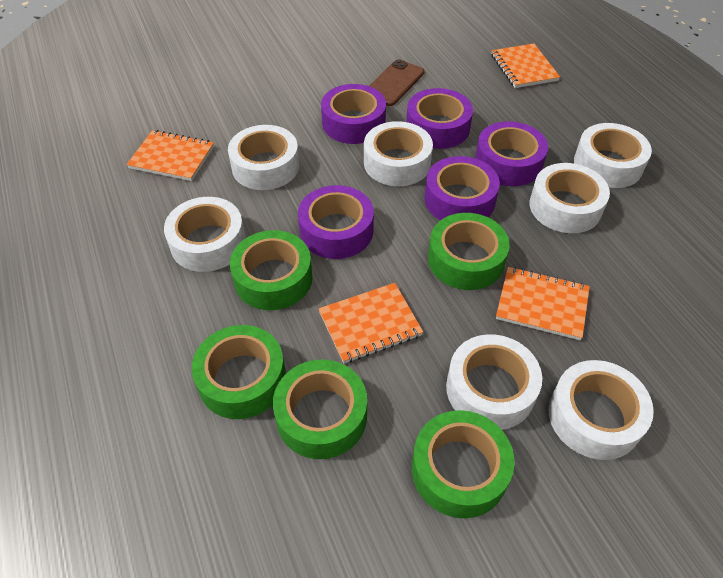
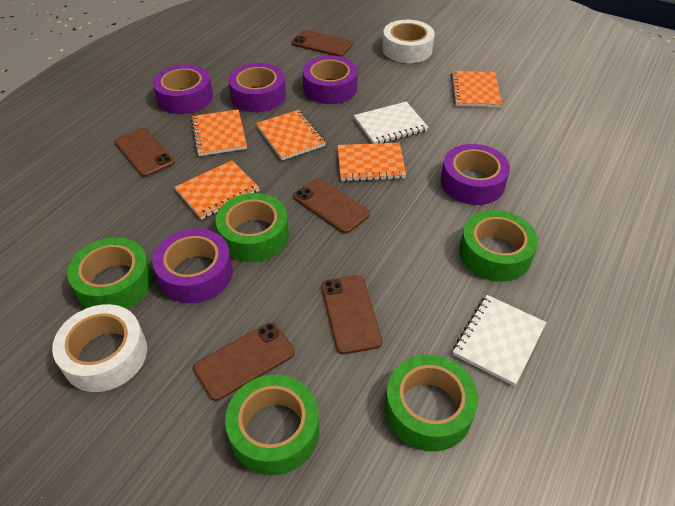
brown phone: 1 -> 5
orange notebook: 4 -> 5
white notebook: 0 -> 2
white tape: 7 -> 2

